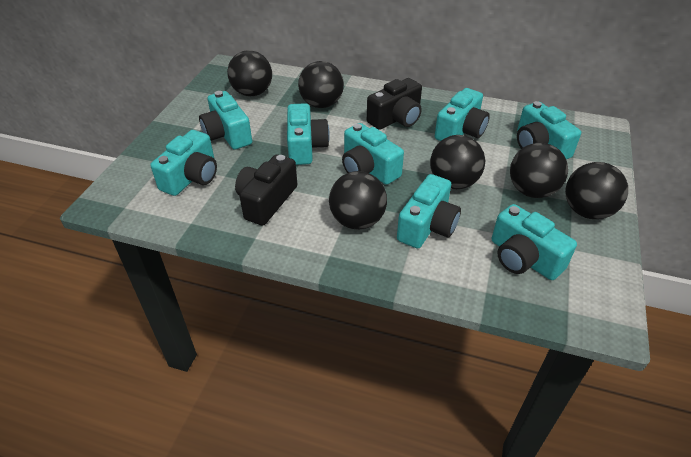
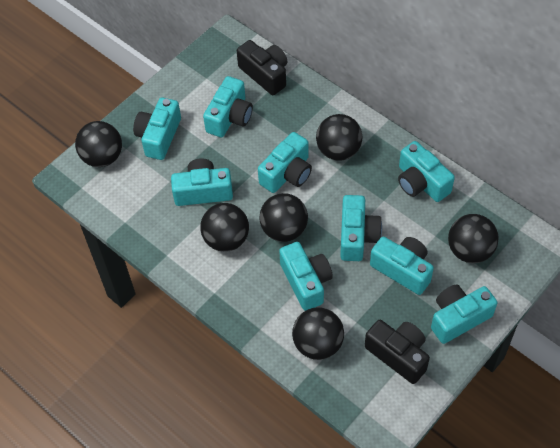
turquoise camera: 8 -> 9

